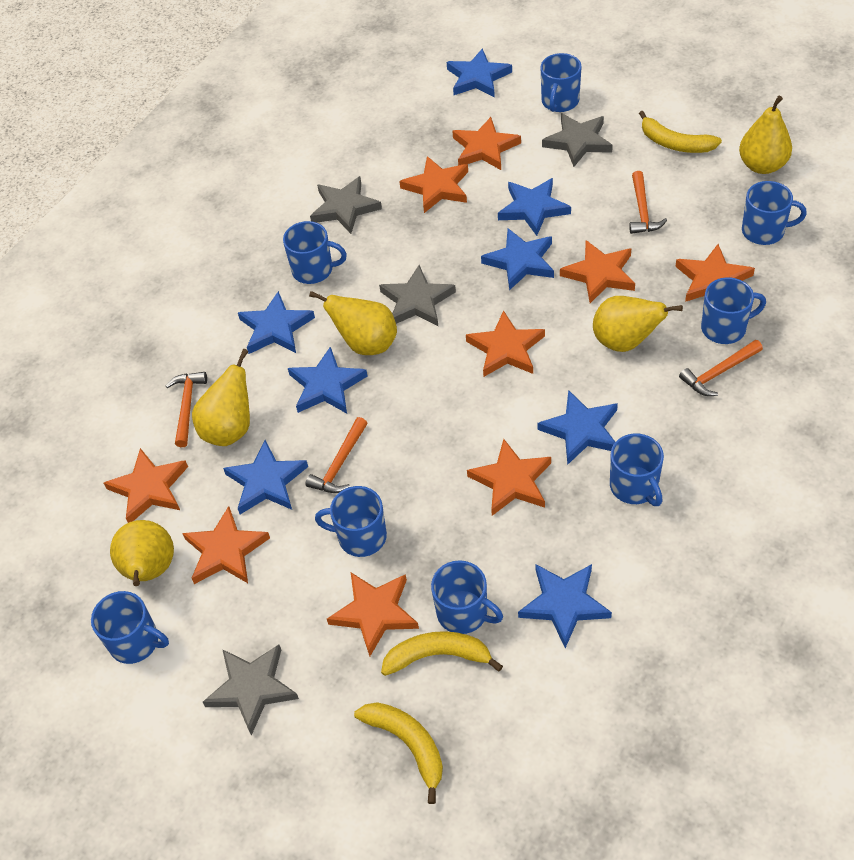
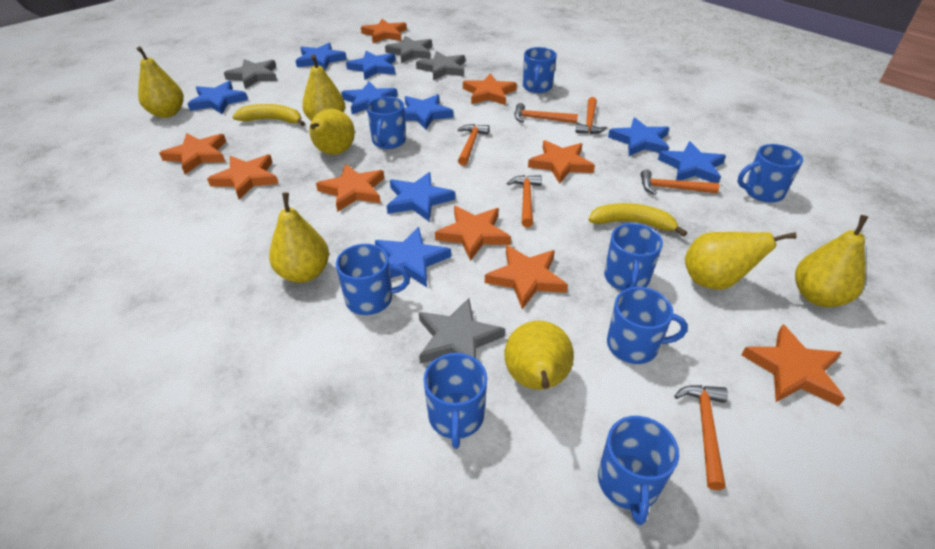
blue star: 8 -> 9
orange hammer: 4 -> 6
yellow banana: 3 -> 2
yellow pear: 5 -> 7

